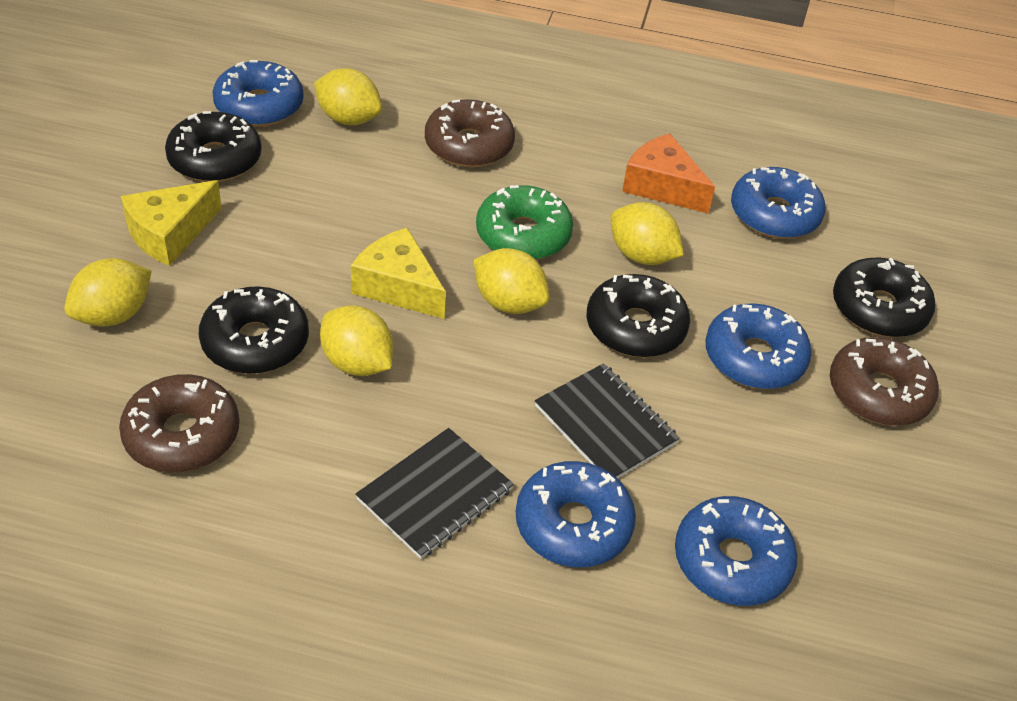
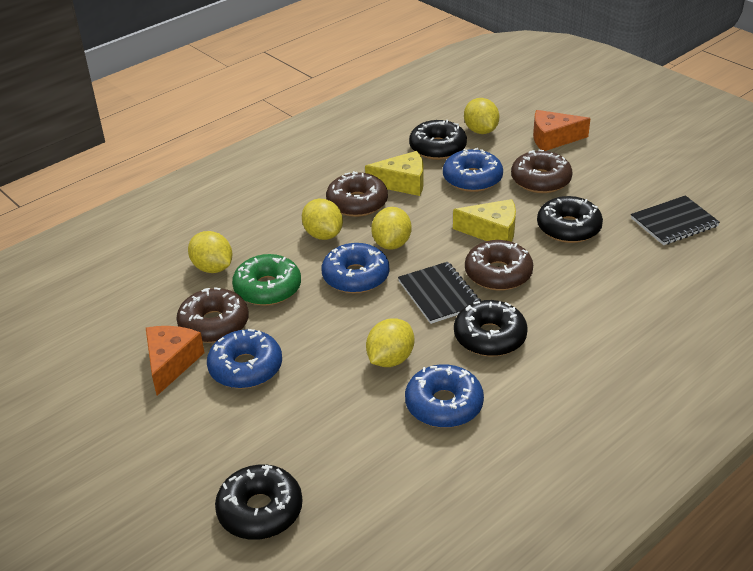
blue donut: 5 -> 4
brown donut: 3 -> 4
orange cheese: 1 -> 2

